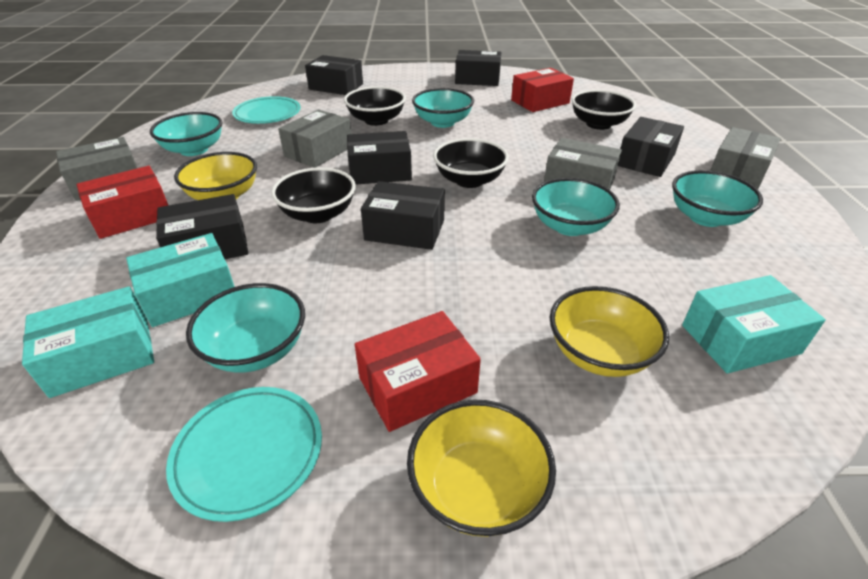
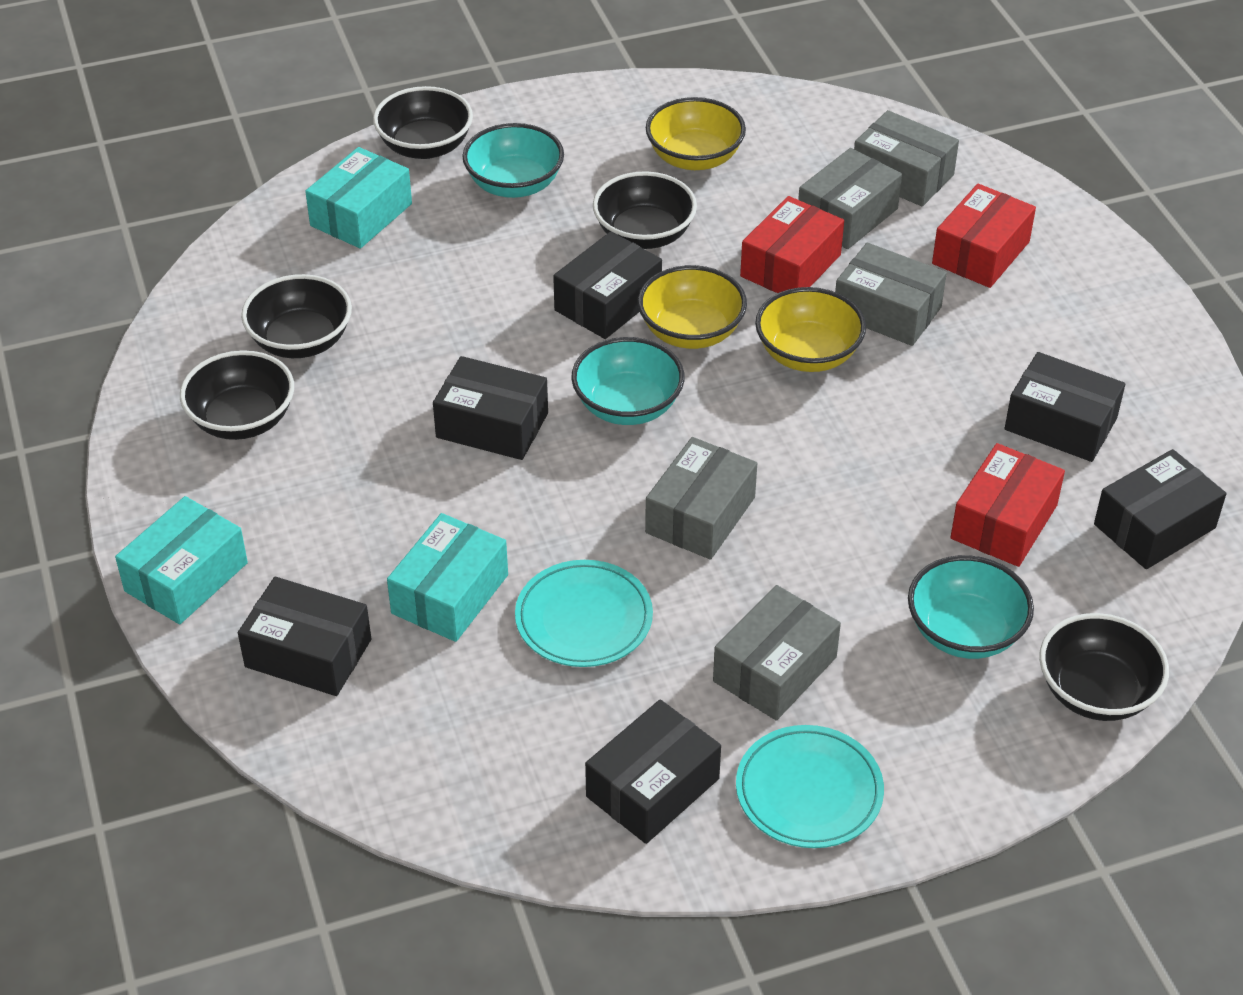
black bowl: 4 -> 5
grey box: 4 -> 5
turquoise bowl: 5 -> 3

